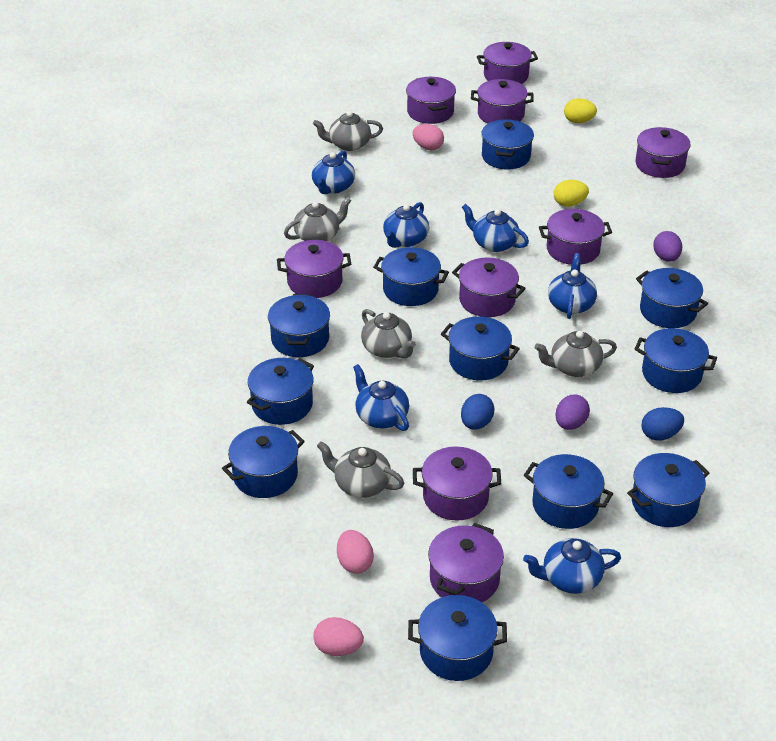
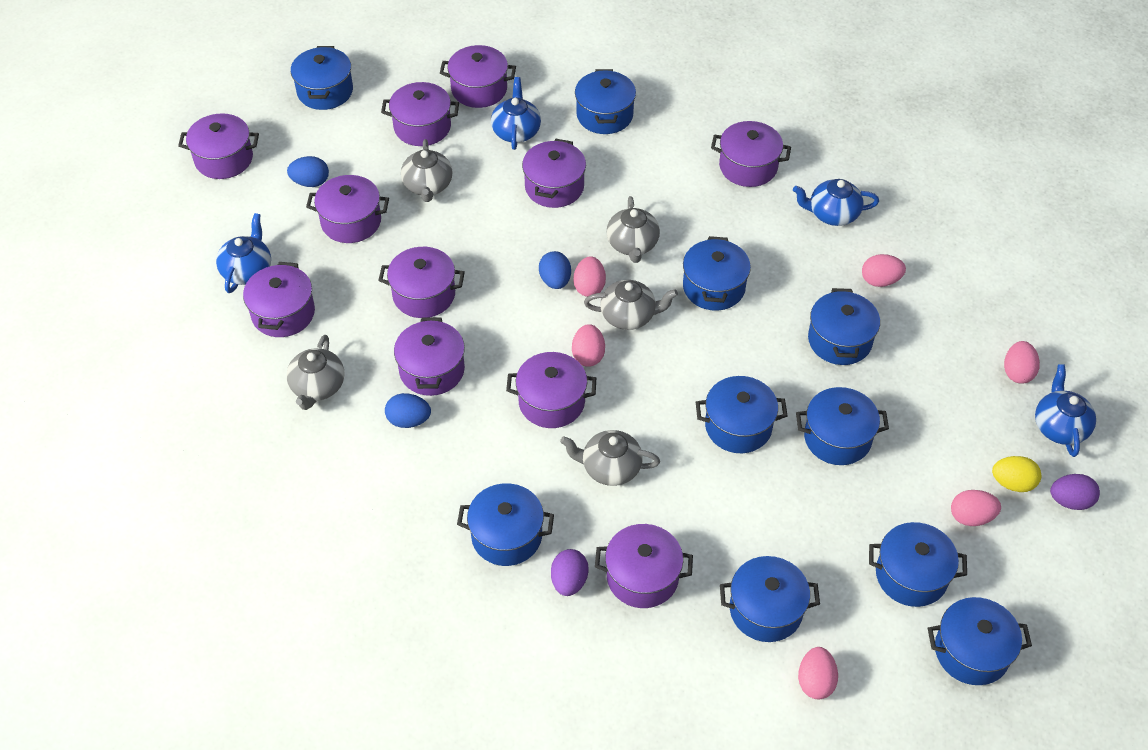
blue egg: 2 -> 3
blue pot: 11 -> 10
blue teapot: 6 -> 4
pink egg: 3 -> 6
purple pot: 9 -> 11
yellow egg: 2 -> 1

